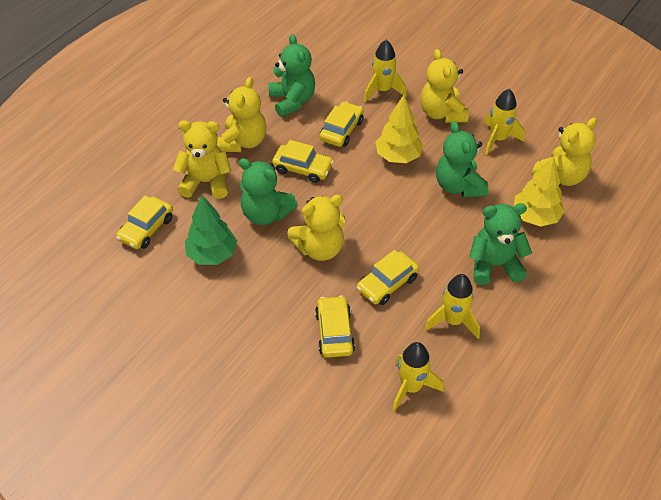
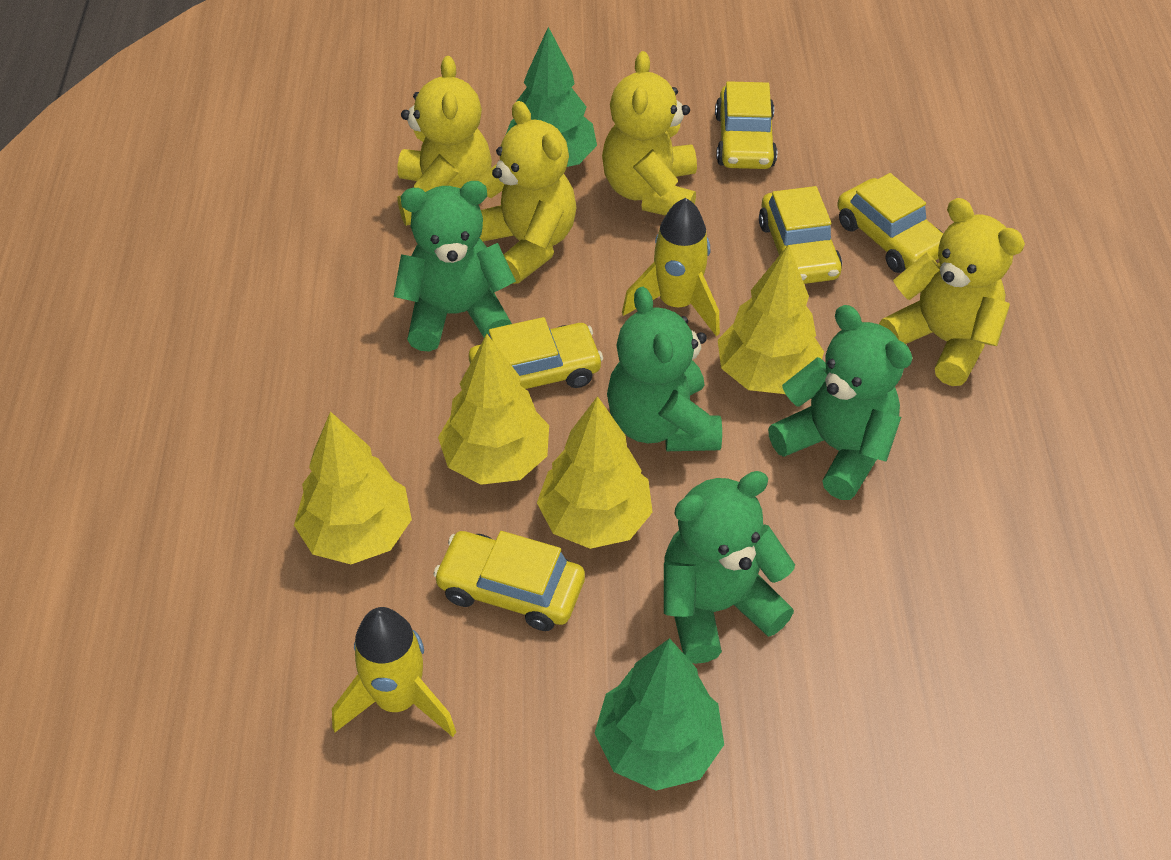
green tree: 1 -> 2
yellow rocket: 4 -> 2
yellow teddy bear: 5 -> 4
yellow tree: 2 -> 4

